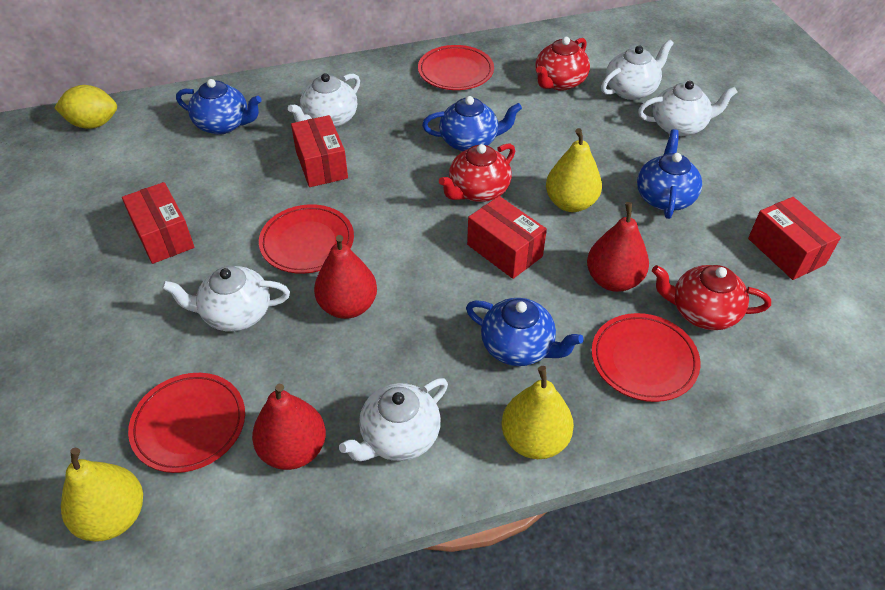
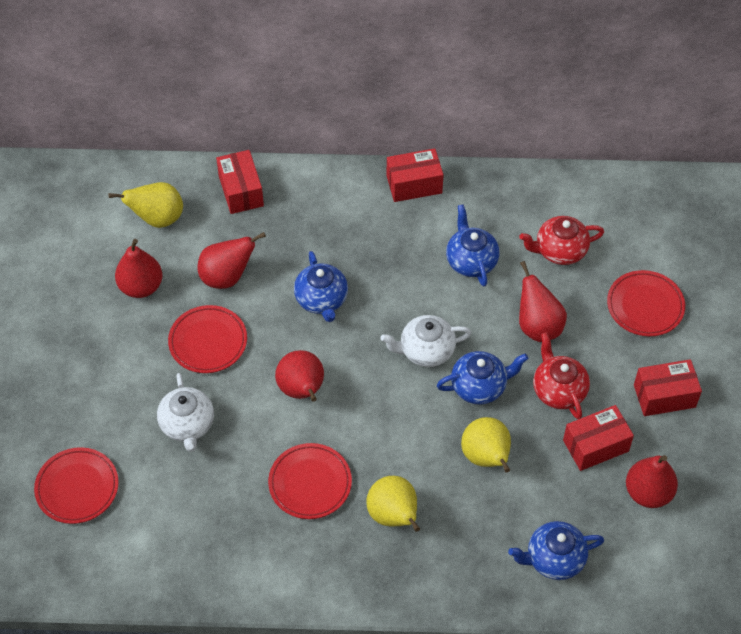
red pear: 3 -> 5
red teapot: 3 -> 2
white teapot: 5 -> 2
yellow lemon: 1 -> 0

